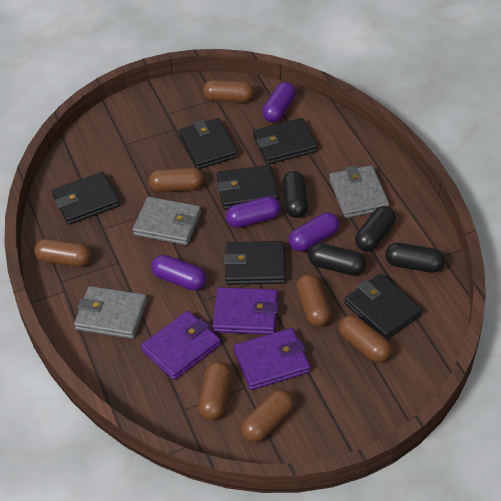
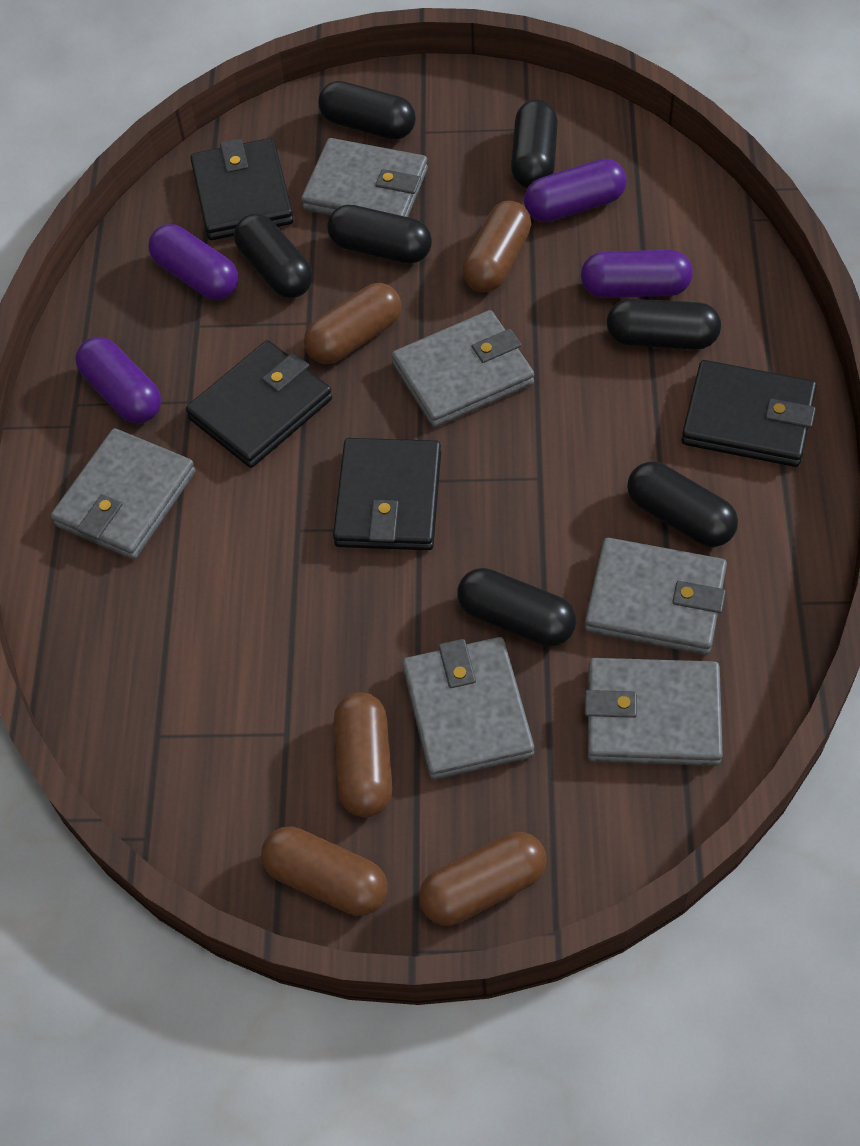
black capsule: 4 -> 7
black wallet: 6 -> 4
brown capsule: 7 -> 5
grey wallet: 3 -> 6
purple wallet: 3 -> 0

